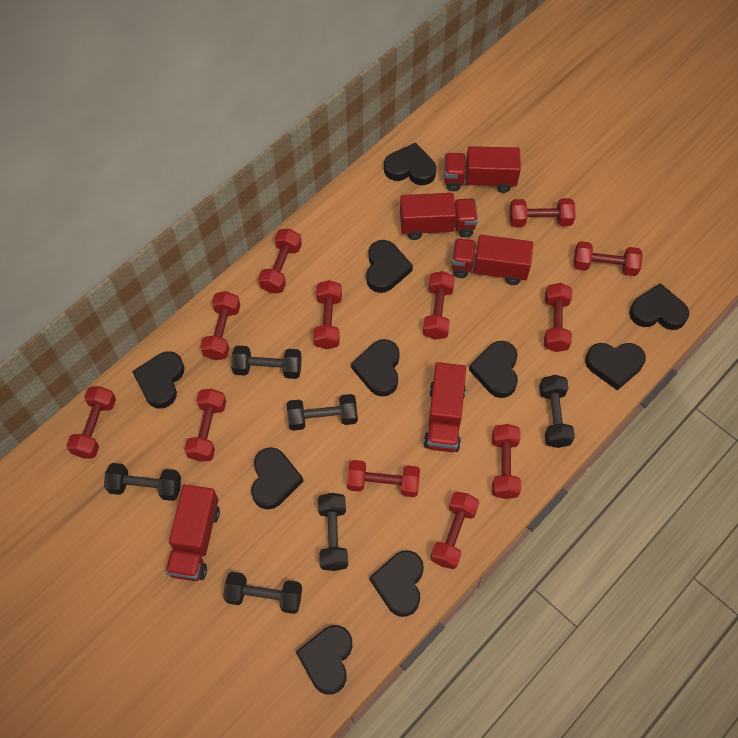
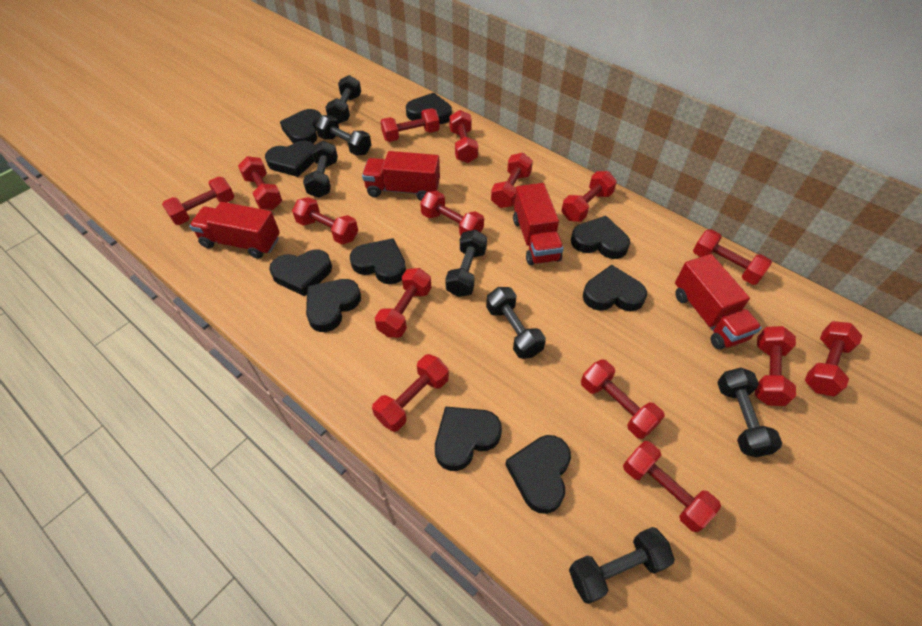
black dumbbell: 6 -> 7
red dumbbell: 12 -> 15
red truck: 5 -> 4

